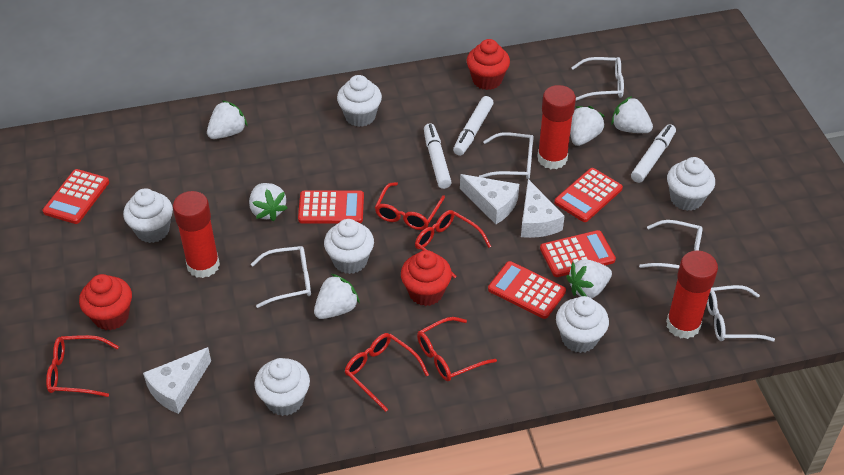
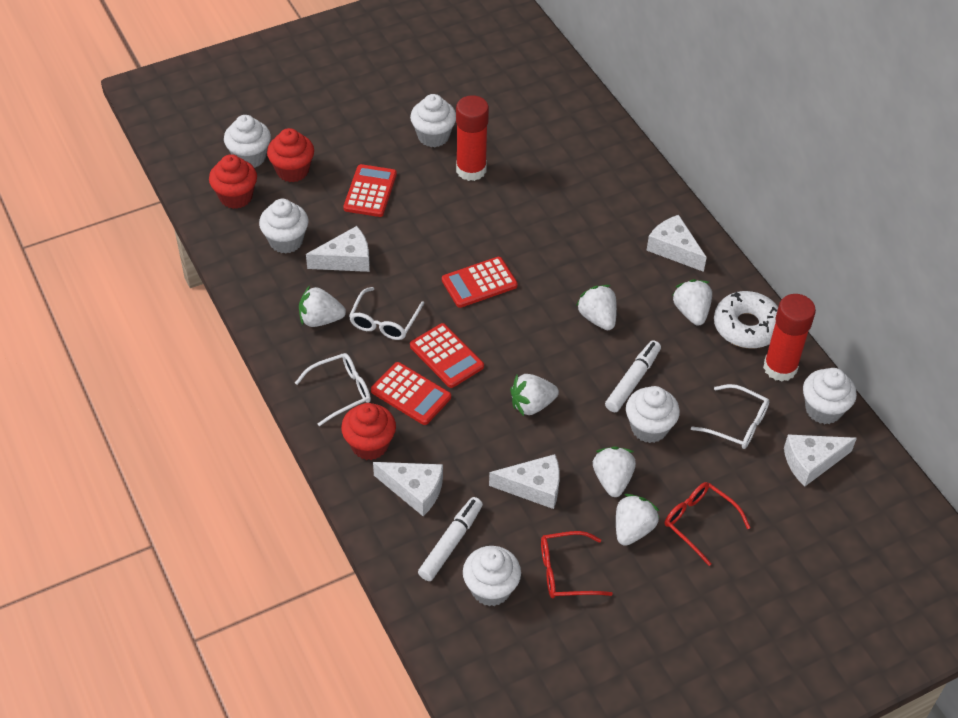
red calculator: 5 -> 4
red glasses: 5 -> 2
red glue stick: 3 -> 2
white cheese: 3 -> 5
white donut: 0 -> 1
white glasses: 5 -> 3
white marker: 3 -> 2

